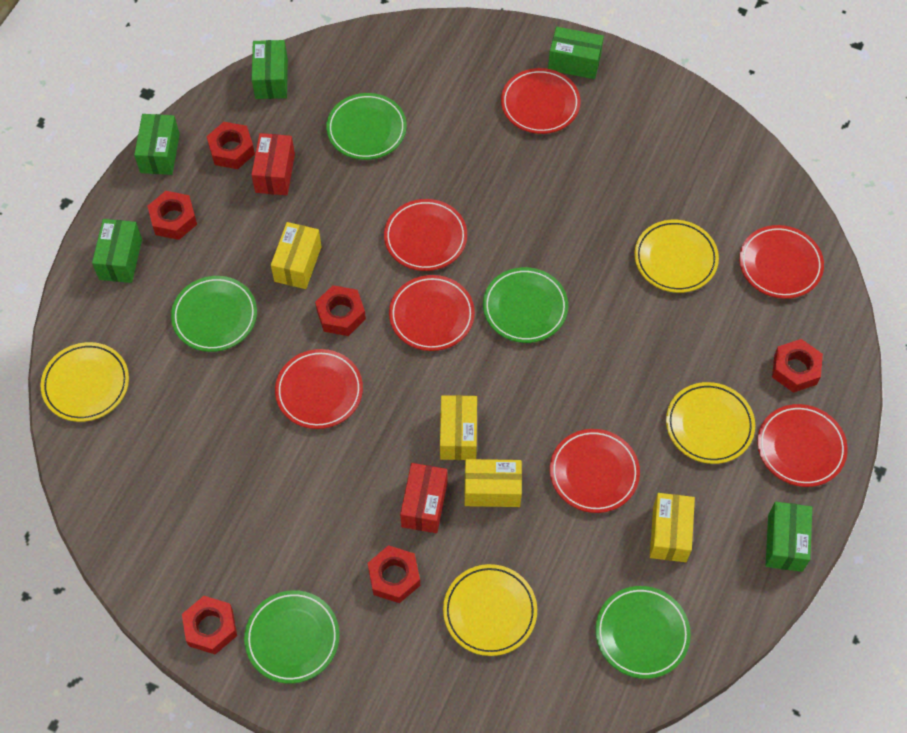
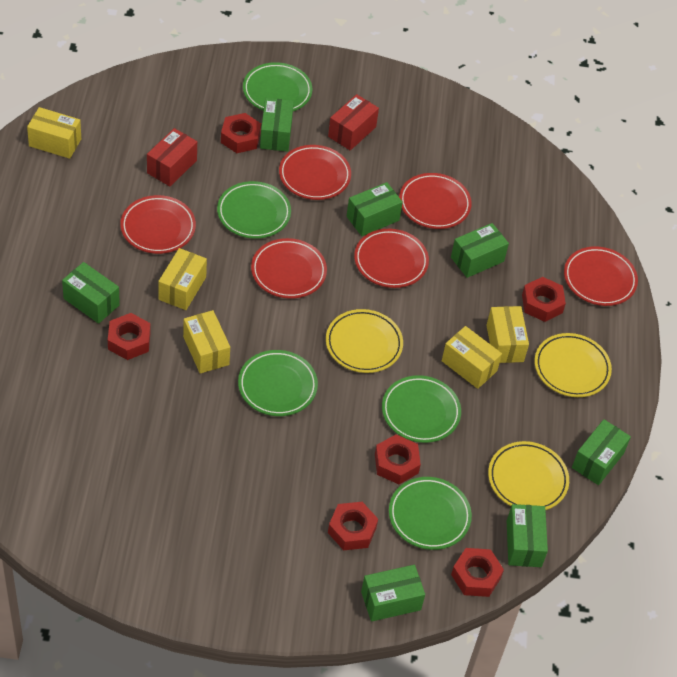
green box: 5 -> 7
red plate: 7 -> 6
yellow box: 4 -> 5
yellow plate: 4 -> 3

